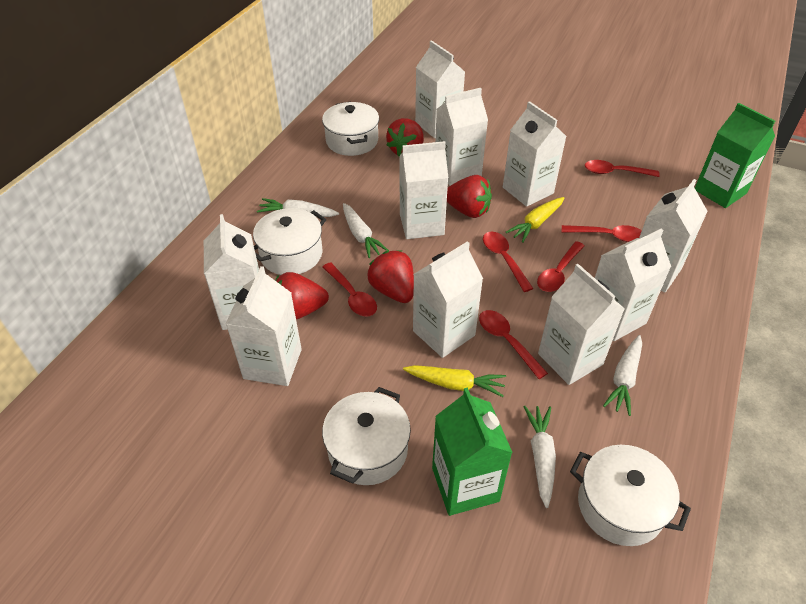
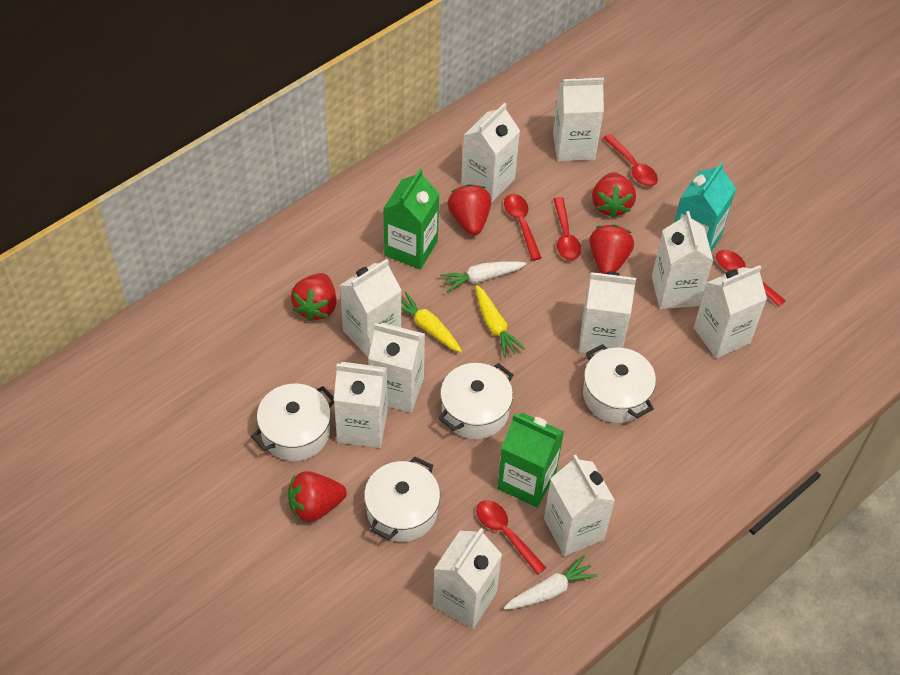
red spoon: 6 -> 5
red strawberry: 4 -> 5
turquoise carton: 0 -> 1
white carrot: 4 -> 2

